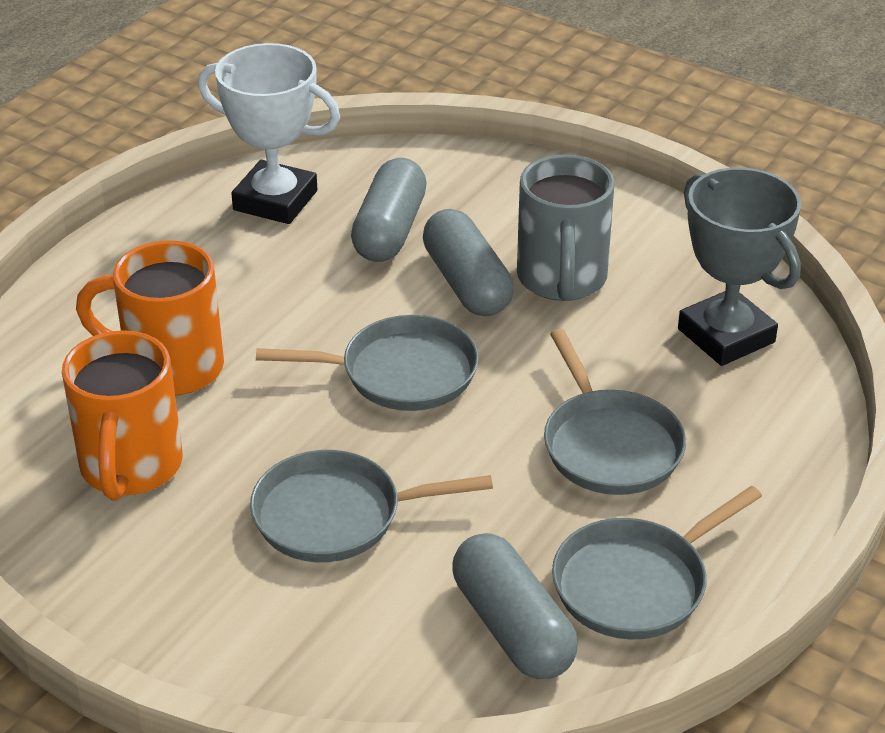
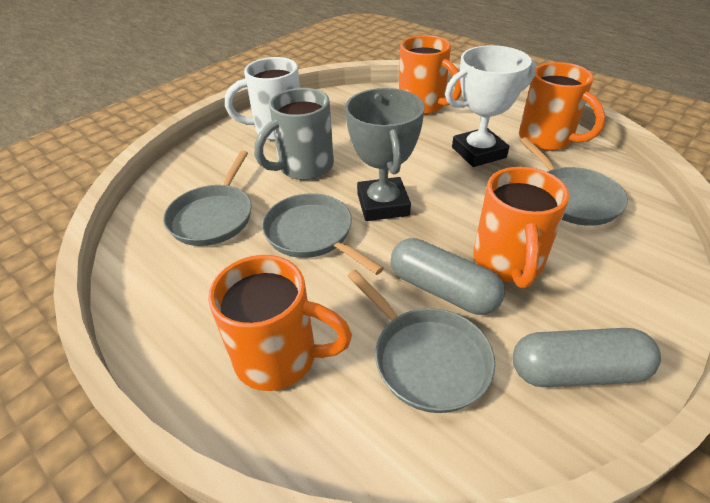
grey capsule: 3 -> 2
orange mug: 2 -> 4
white mug: 0 -> 1

